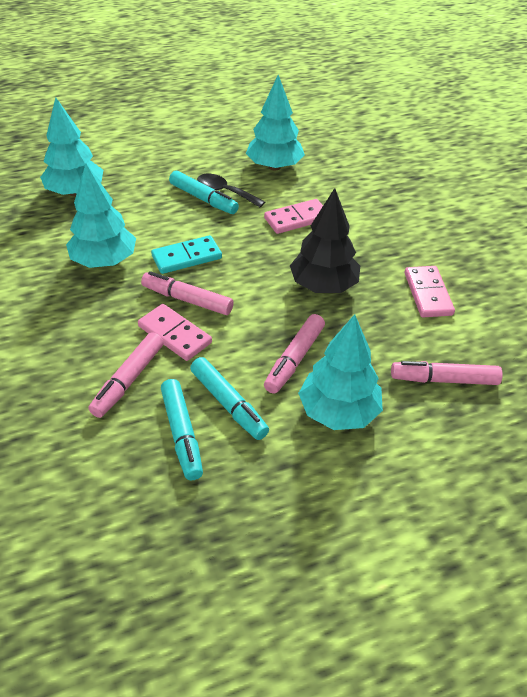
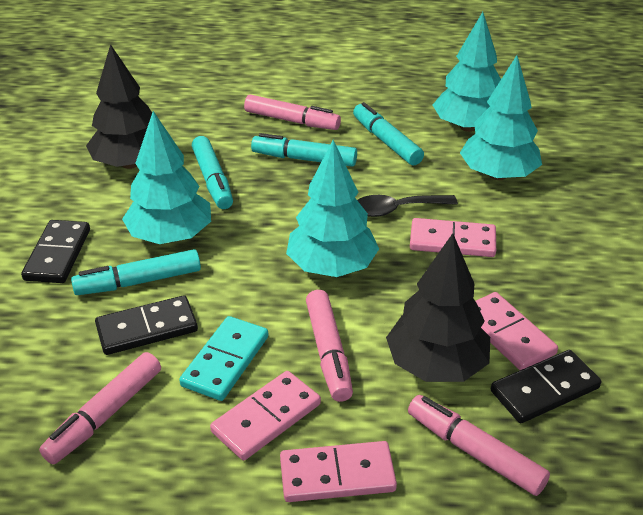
black domino: 0 -> 3
black tree: 1 -> 2
pink domino: 3 -> 4
turquoise marker: 3 -> 4

